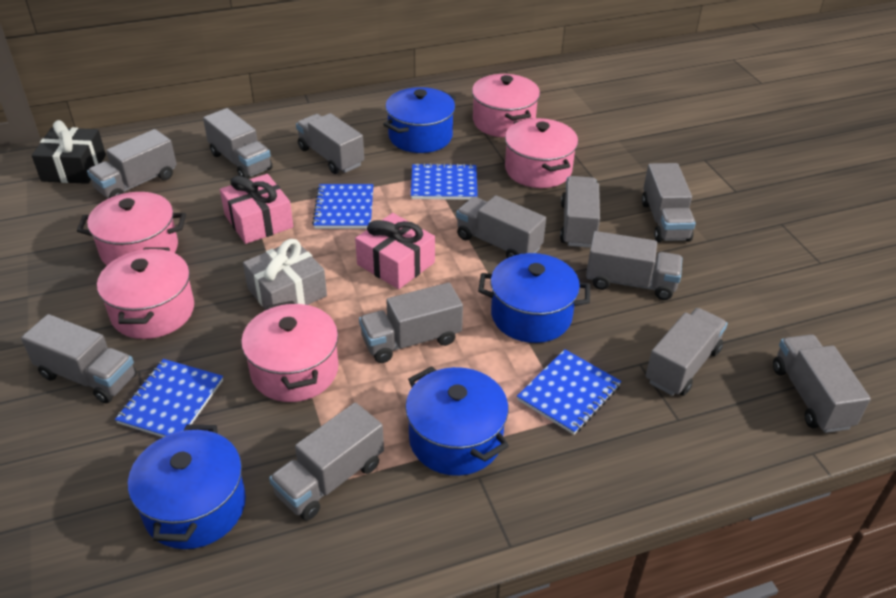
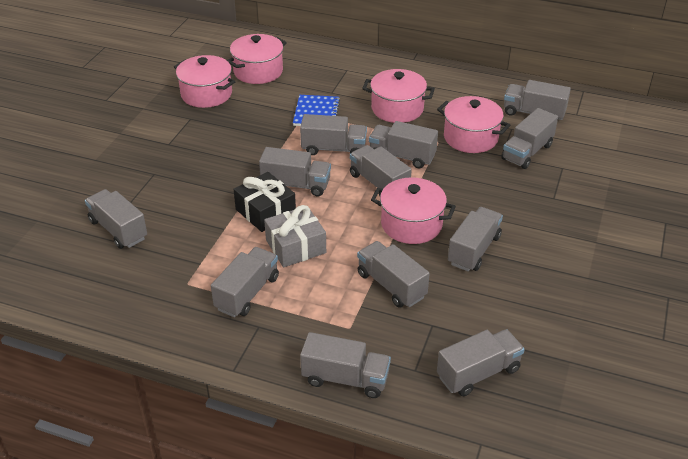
blue notebook: 4 -> 1
blue pot: 4 -> 0
pink gift: 2 -> 0

